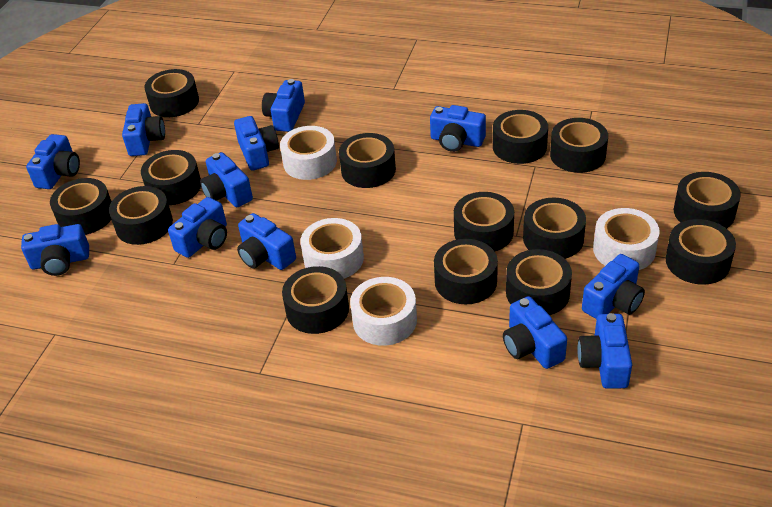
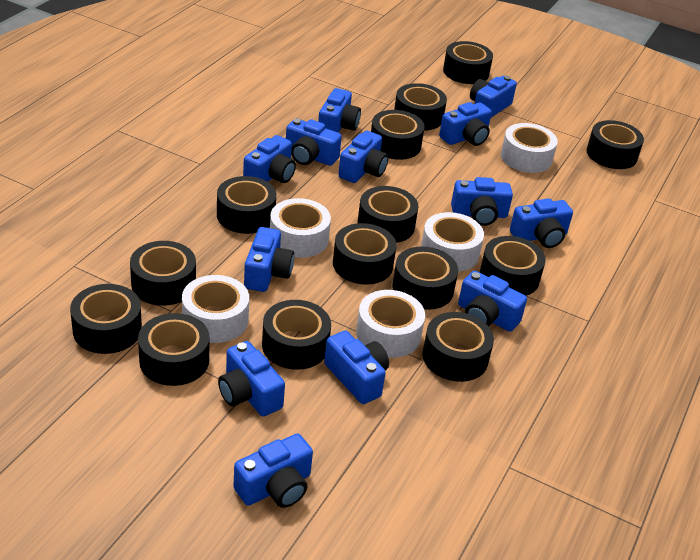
blue camera: 12 -> 13
white tape: 4 -> 5

